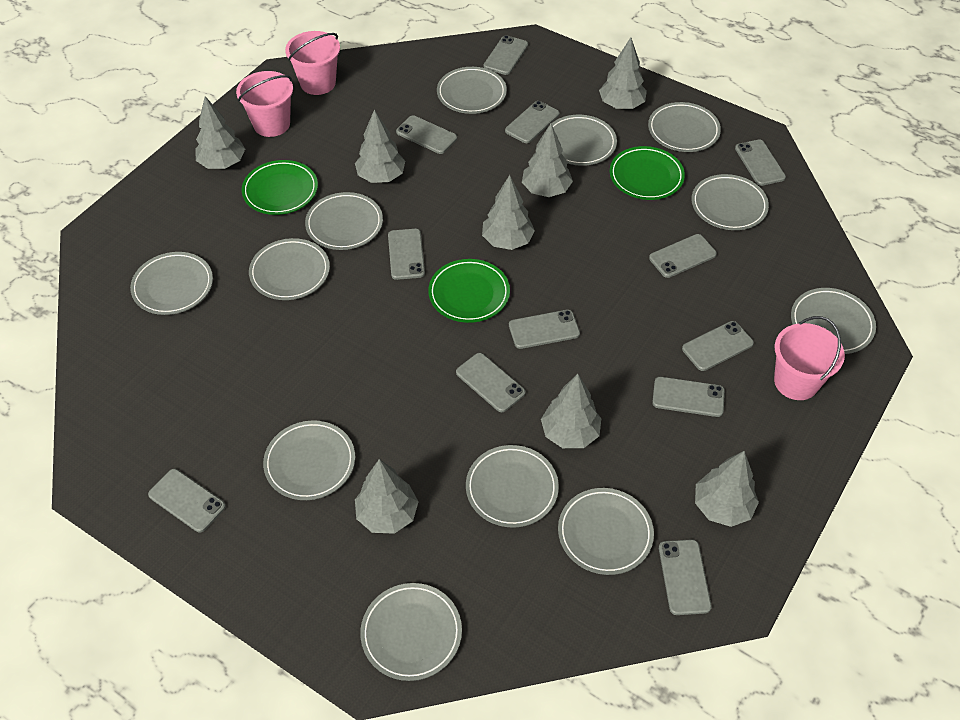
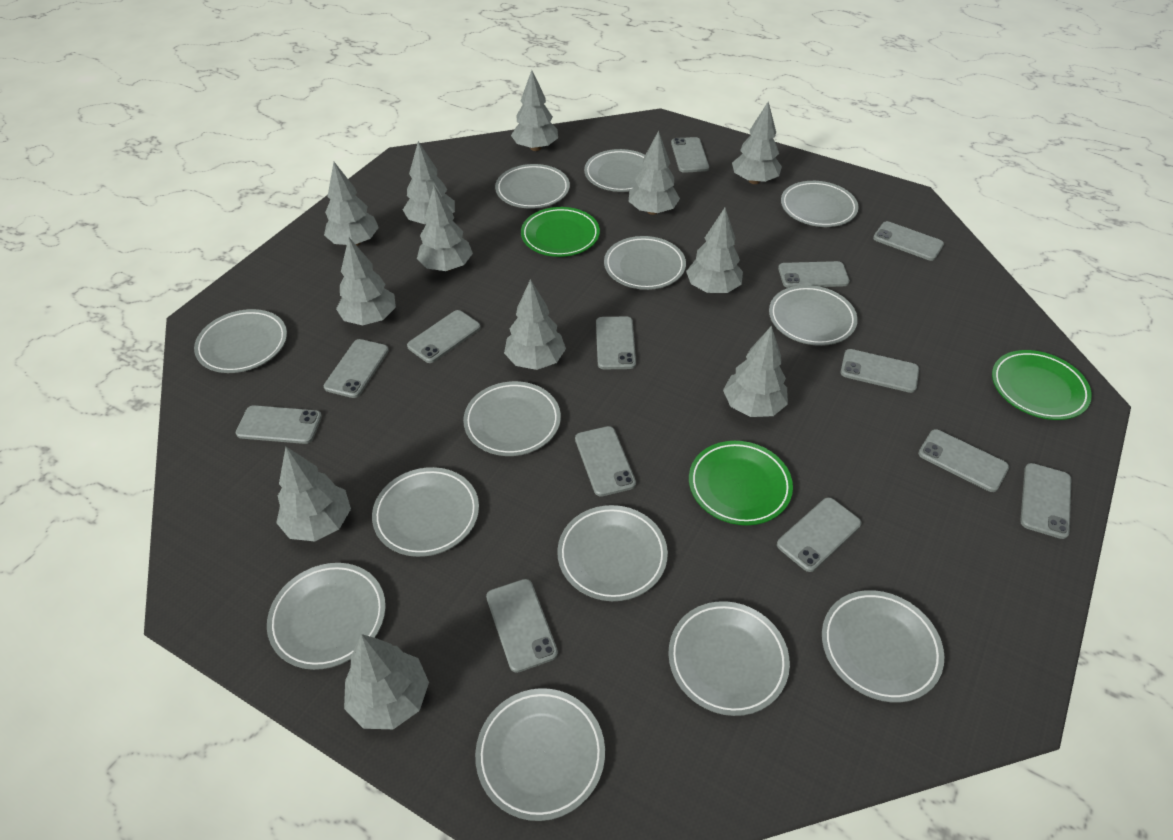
grey phone: 12 -> 13
grey plate: 12 -> 13
grey tree: 8 -> 12
pink bucket: 3 -> 0

